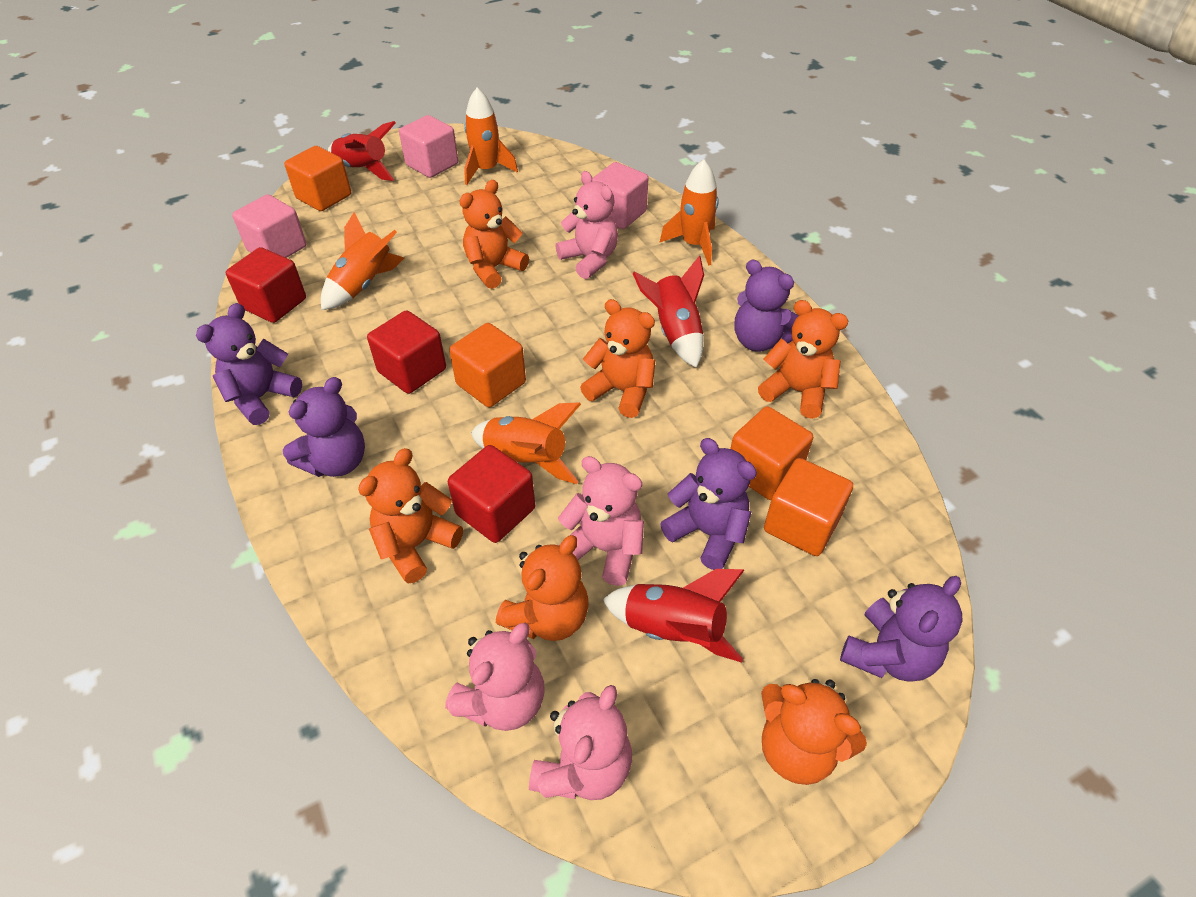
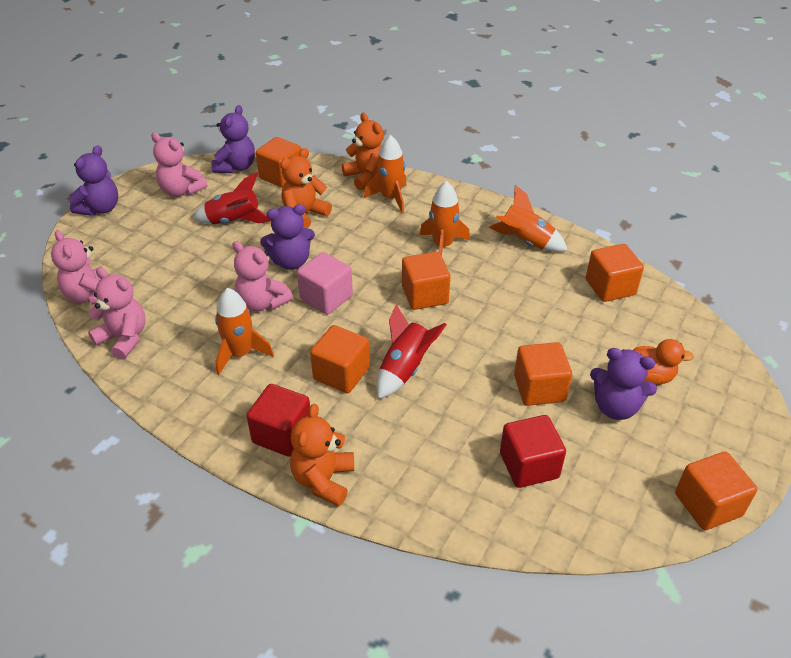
orange cube: 4 -> 6
orange duck: 0 -> 1
orange teddy bear: 6 -> 3
pink cube: 3 -> 1
purple teddy bear: 5 -> 4
red cube: 3 -> 2
red rocket: 3 -> 2

